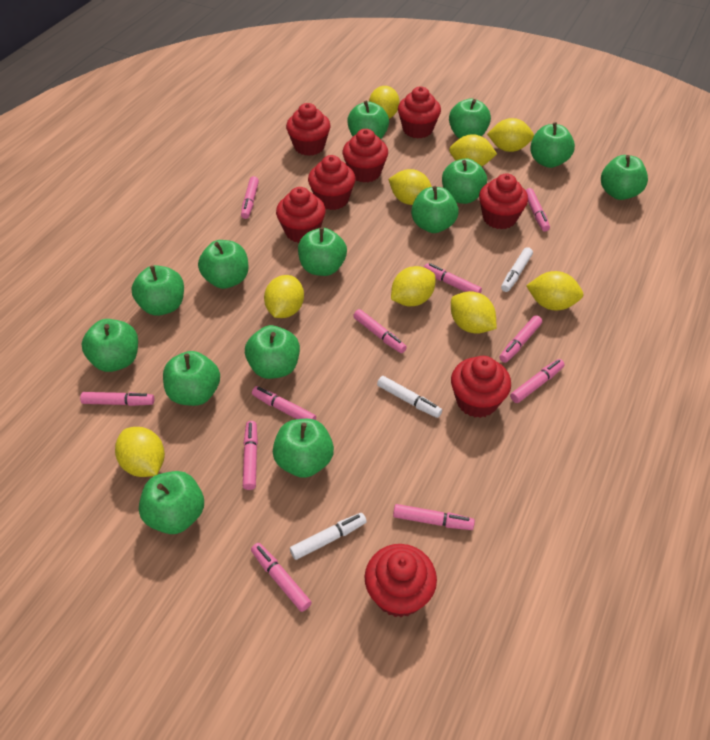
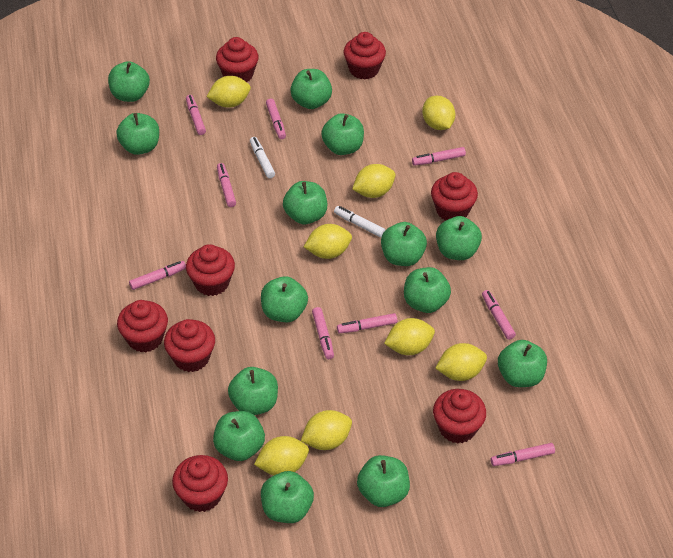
pink marker: 11 -> 9
white marker: 3 -> 2
yellow lemon: 9 -> 8

